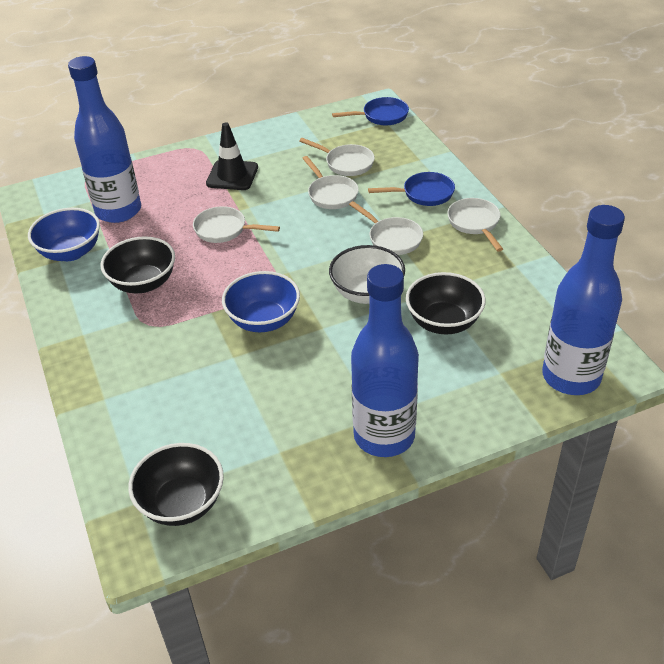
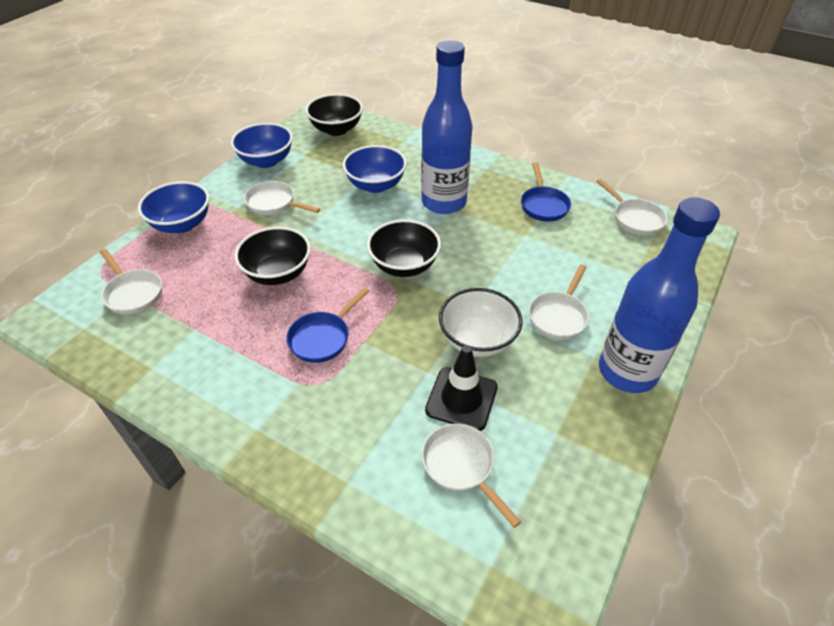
blue bottle: 3 -> 2
blue bowl: 2 -> 3

